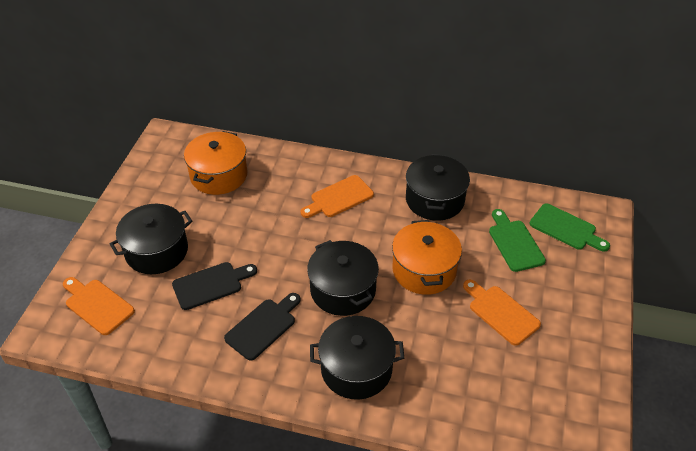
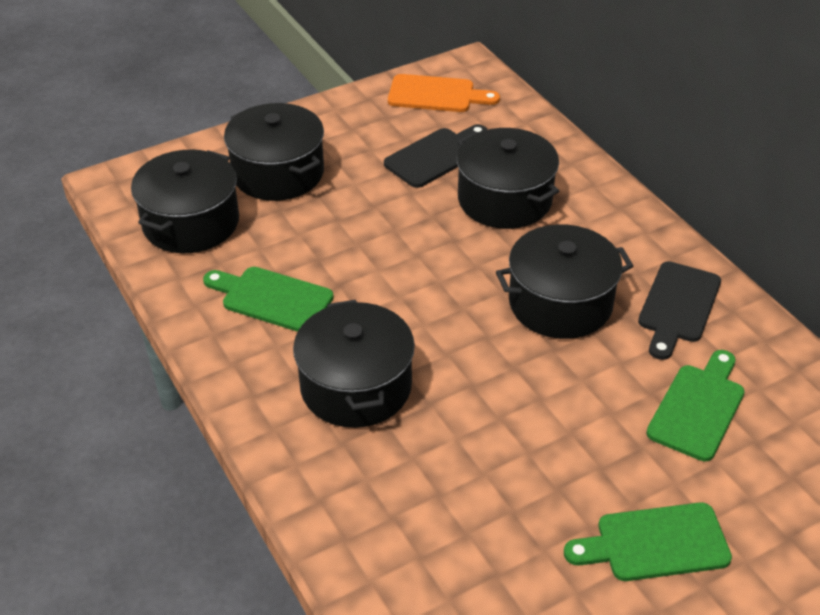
black pot: 4 -> 5
green cutting board: 2 -> 3
orange cutting board: 3 -> 1
orange pot: 2 -> 0

